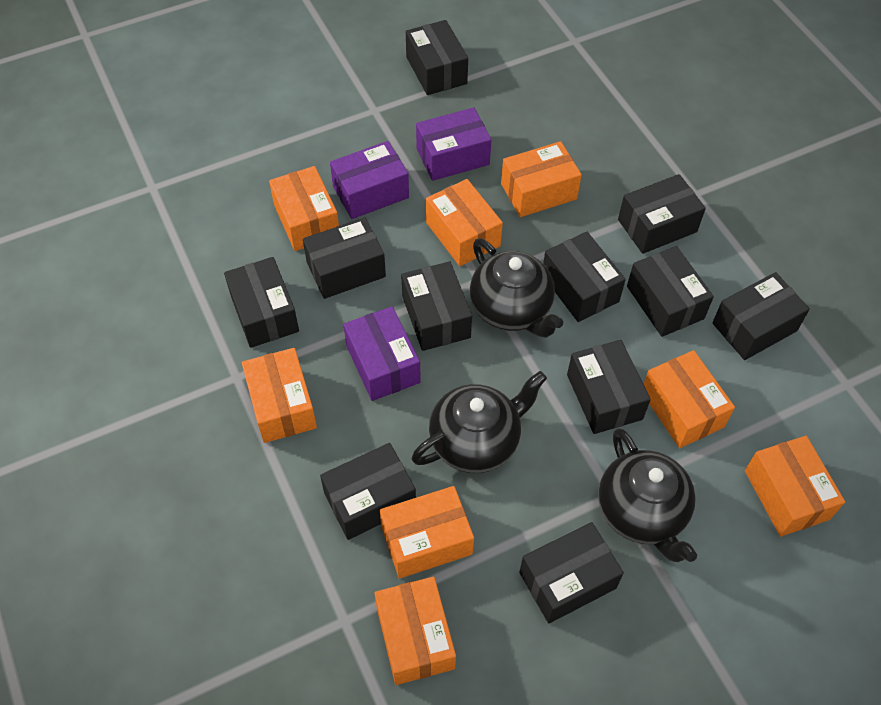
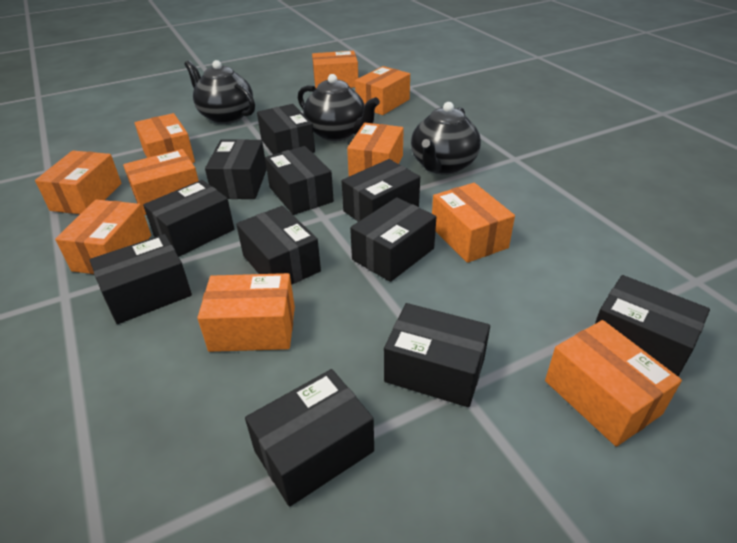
orange box: 8 -> 10
purple box: 3 -> 0

